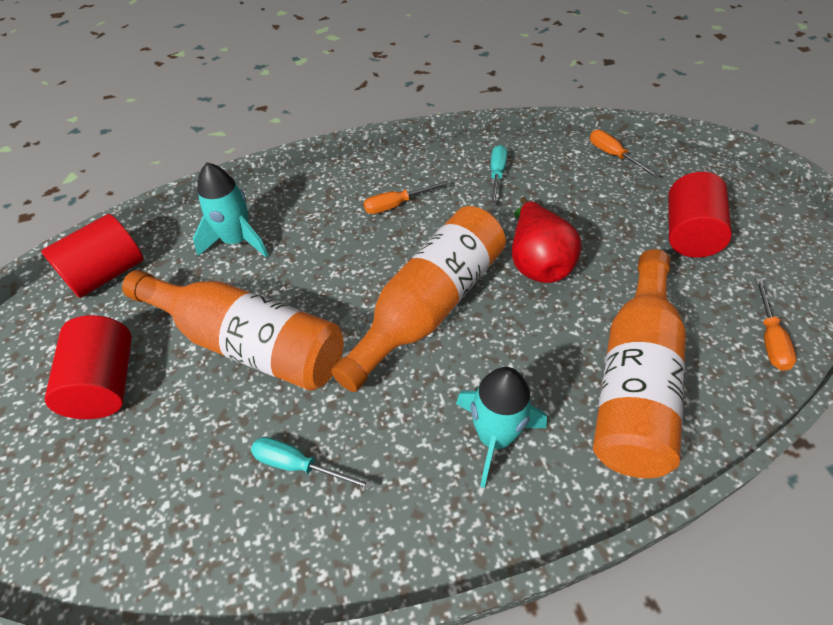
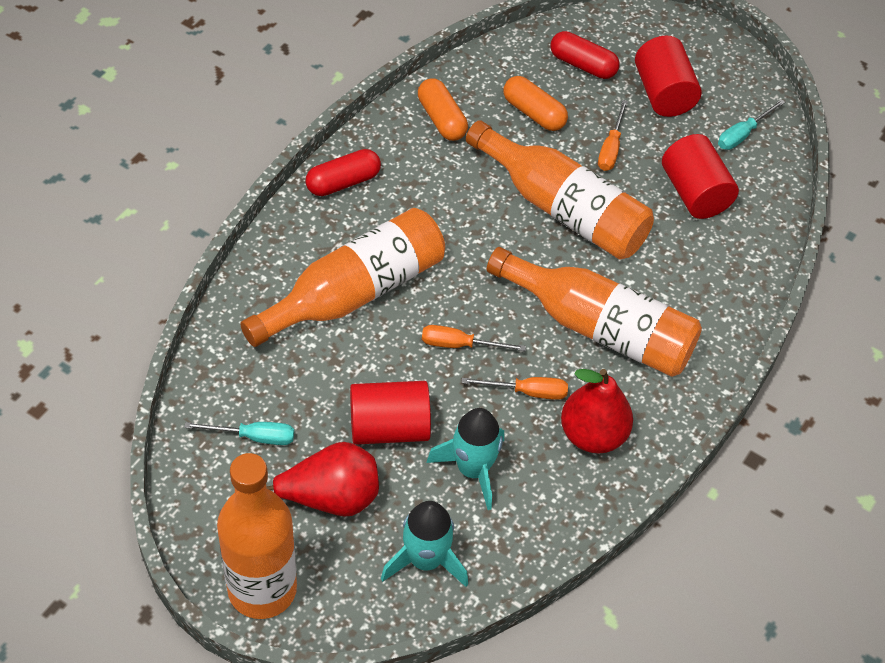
orange bottle: 3 -> 4
orange capsule: 0 -> 2
red capsule: 0 -> 2
red pear: 1 -> 2

